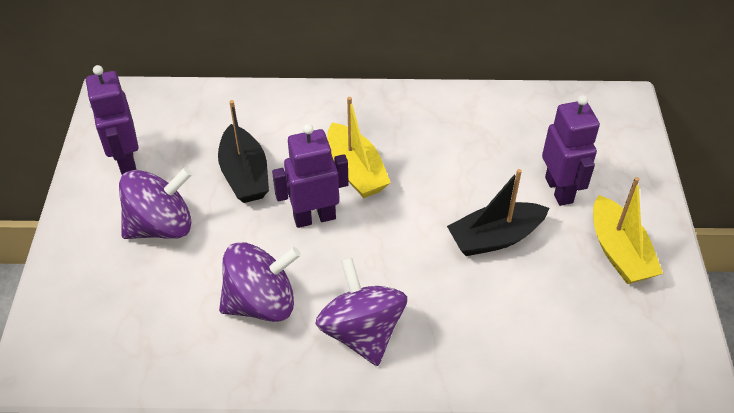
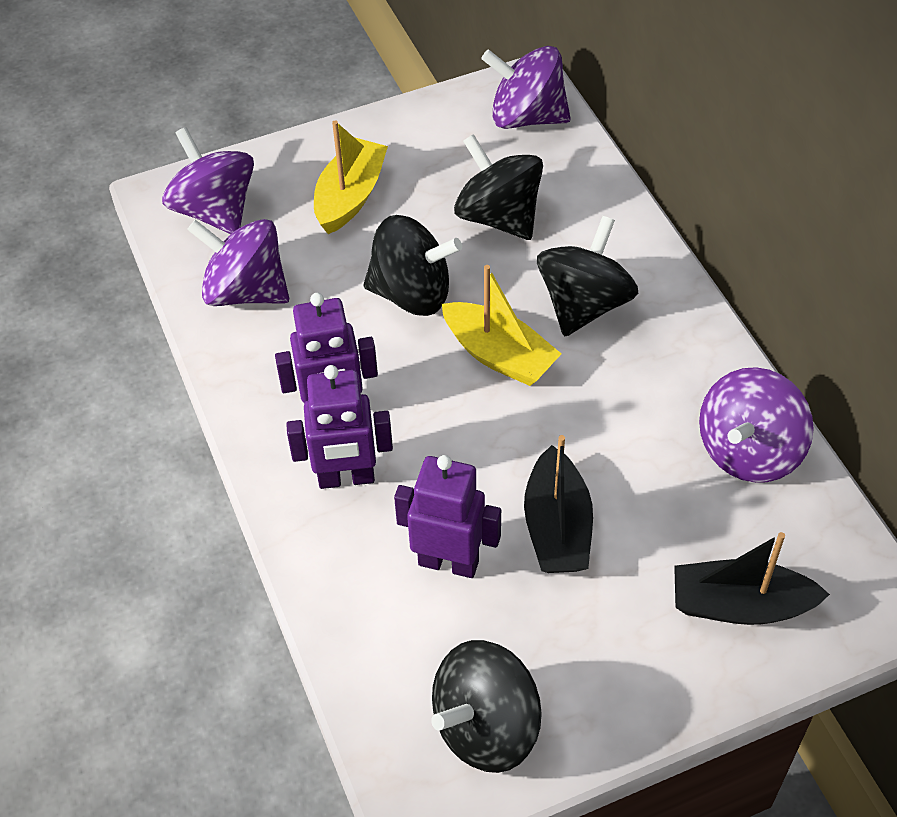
black spinning top: 0 -> 4
purple spinning top: 3 -> 4

